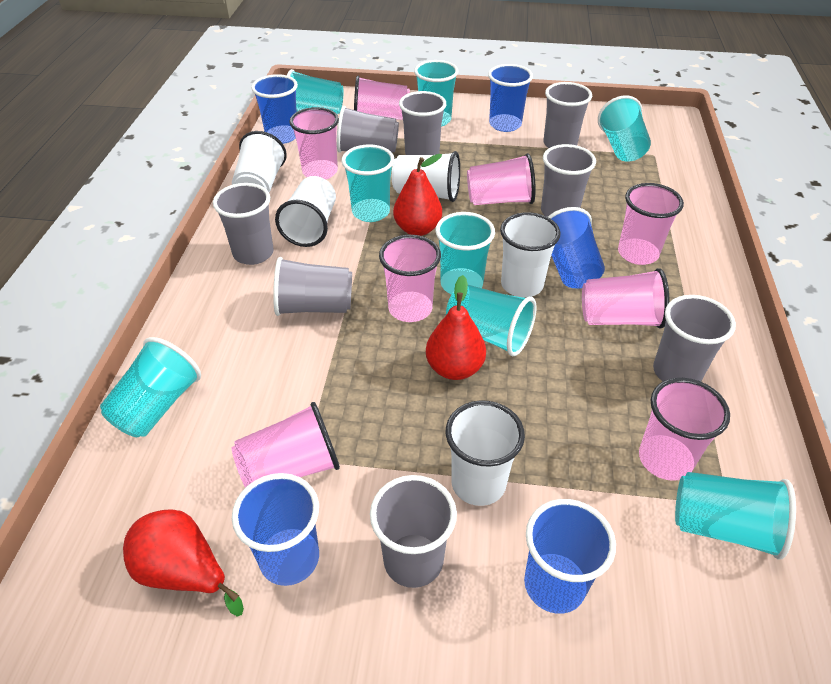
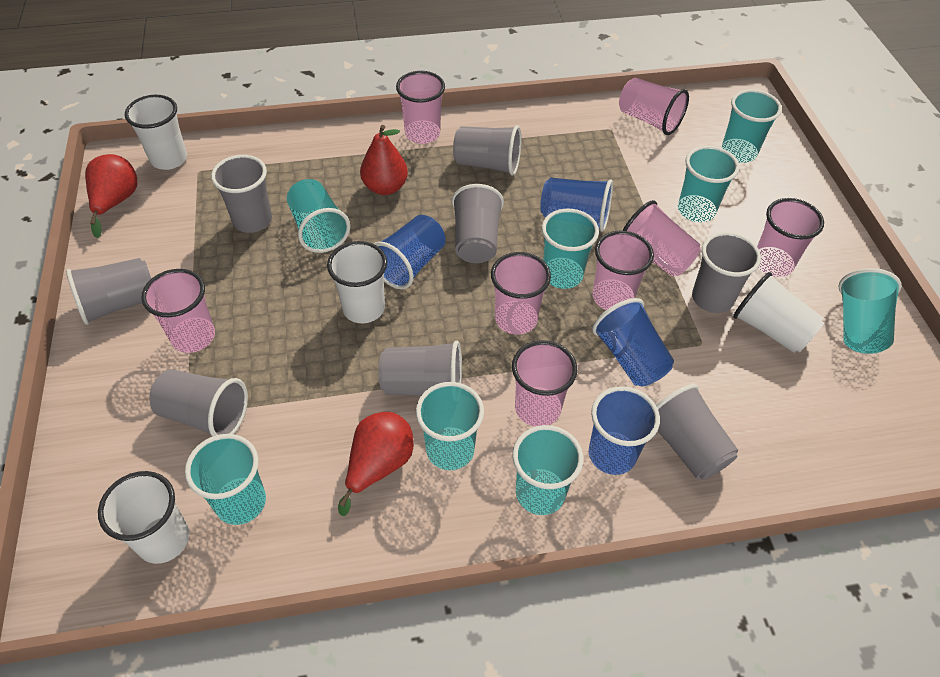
blue cup: 5 -> 4
white cup: 5 -> 4

